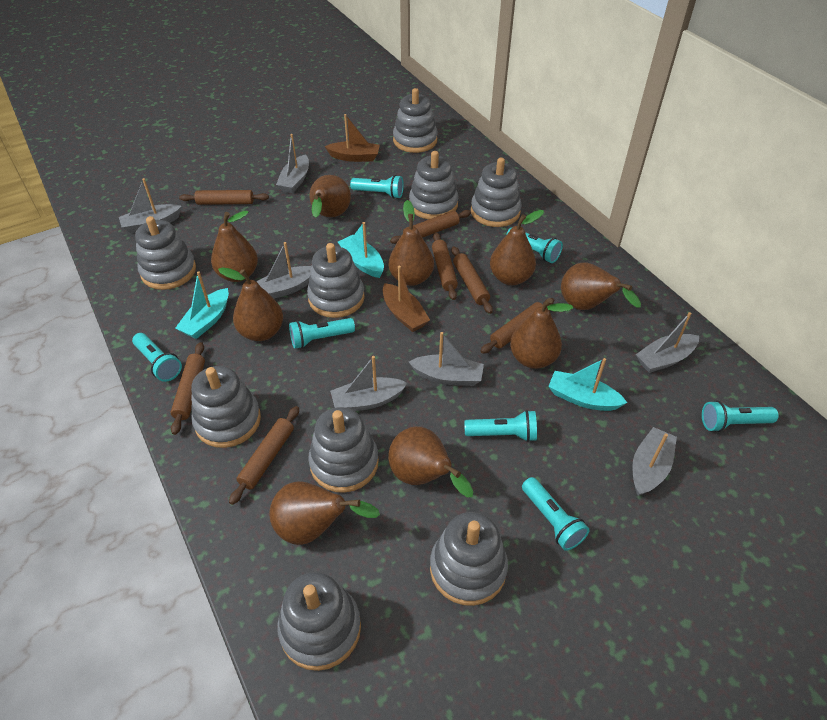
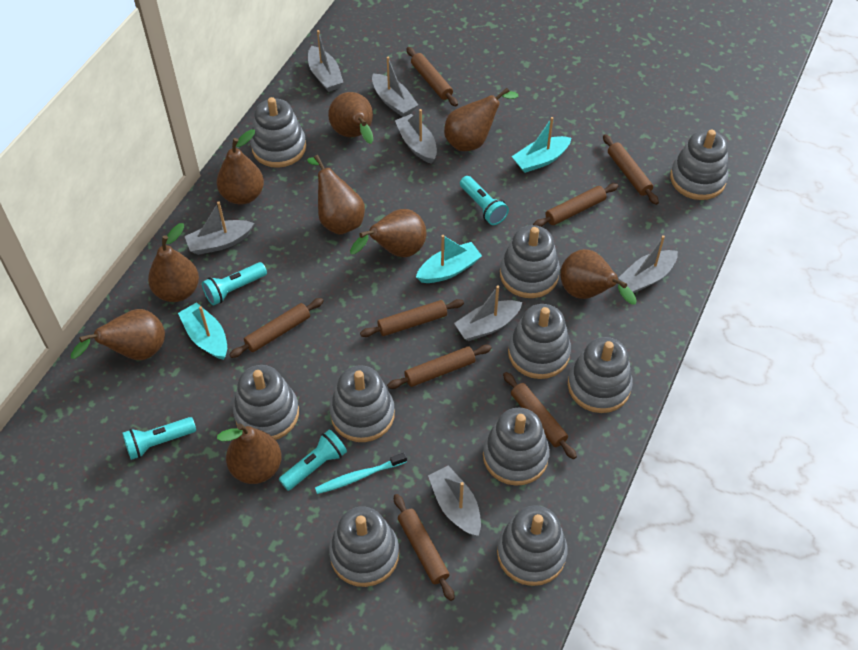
brown boat: 2 -> 0
brown rolling pin: 7 -> 8
grey stacking toy: 9 -> 10
turquoise flashlight: 7 -> 4
turquoise toothbrush: 0 -> 1

